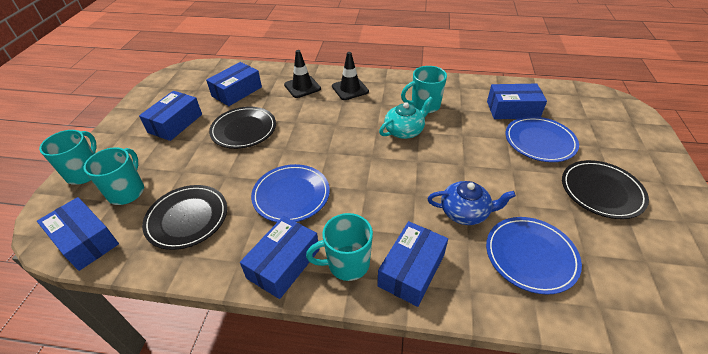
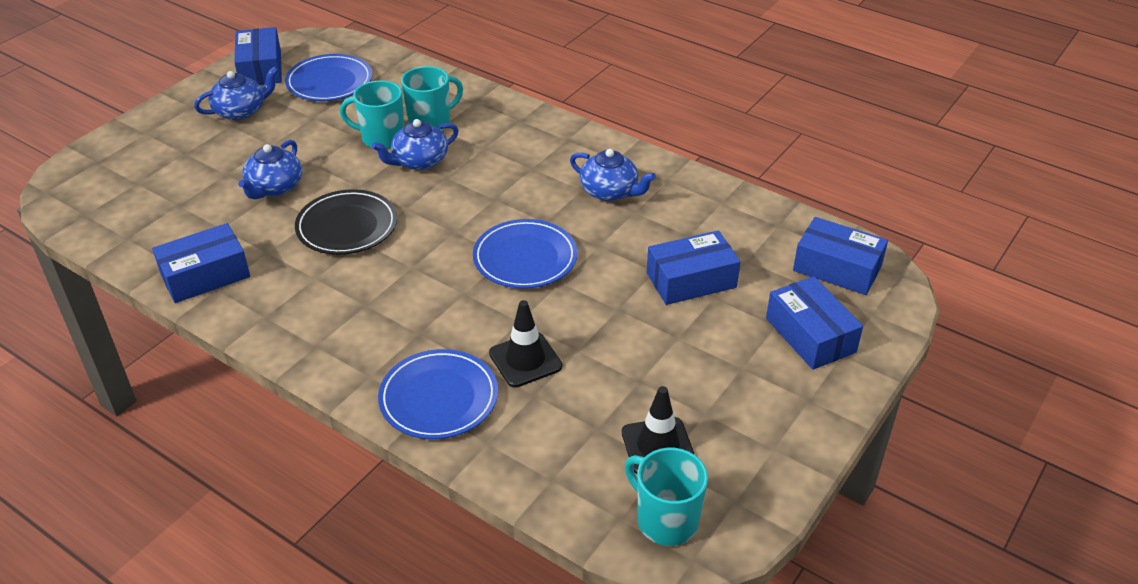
black plate: 3 -> 1
blue box: 6 -> 5
blue teapot: 1 -> 4
turquoise mug: 4 -> 3
turquoise teapot: 1 -> 0

